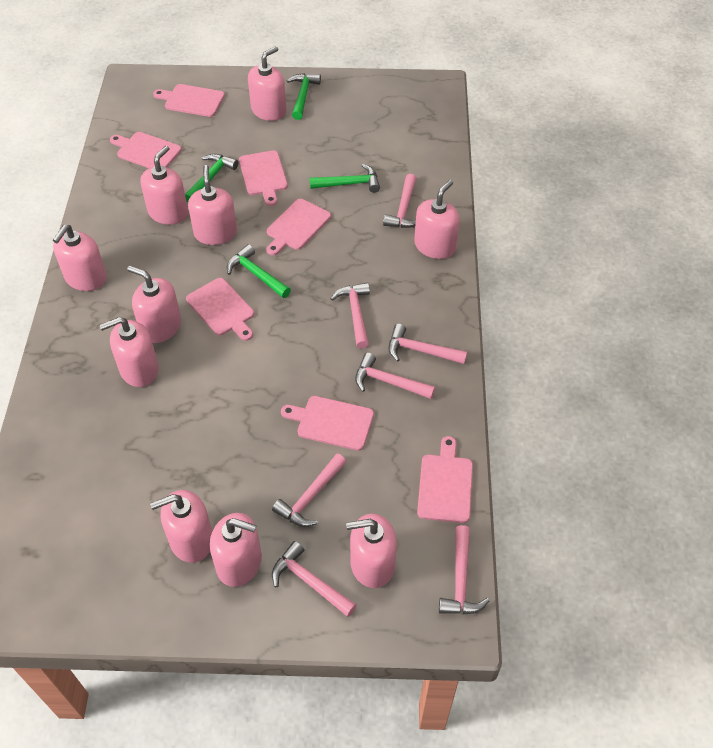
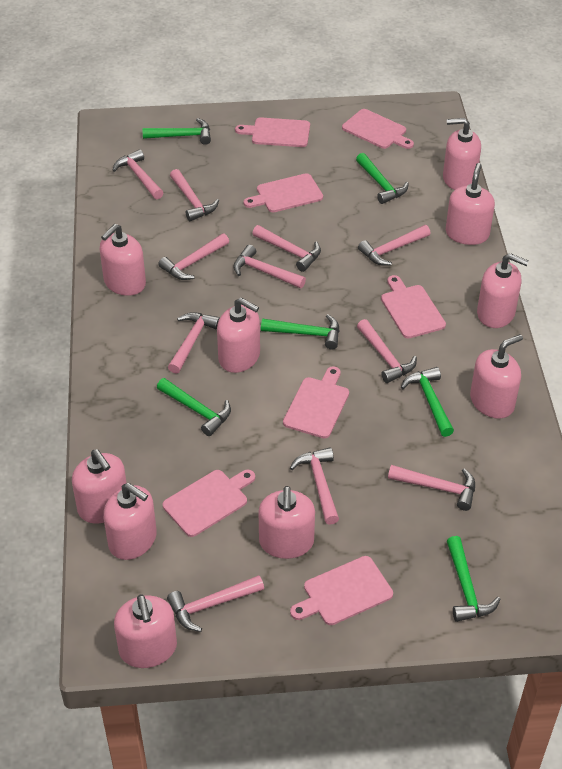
green hammer: 4 -> 6
pink hammer: 7 -> 11

